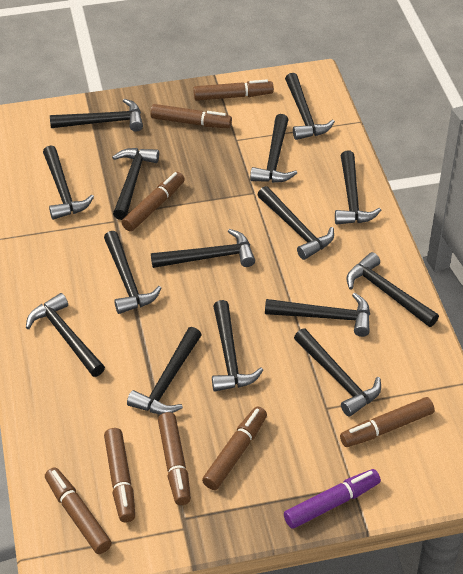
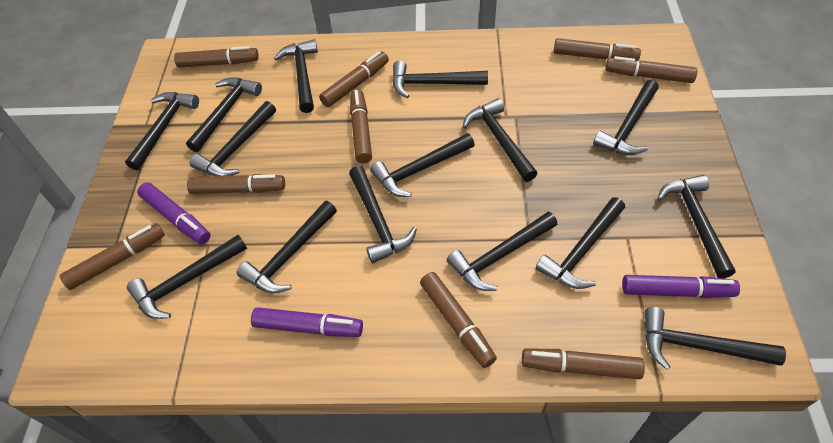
brown marker: 8 -> 9
purple marker: 1 -> 3

